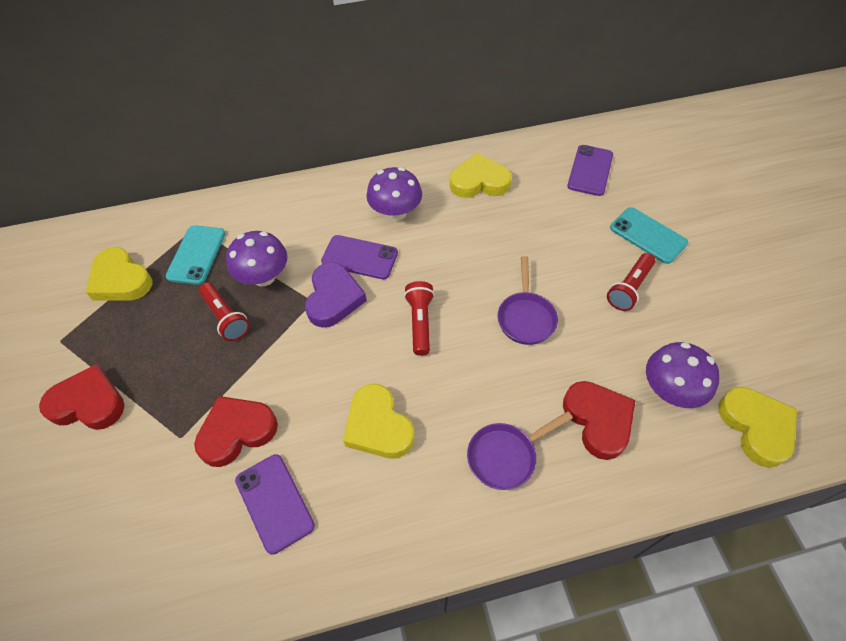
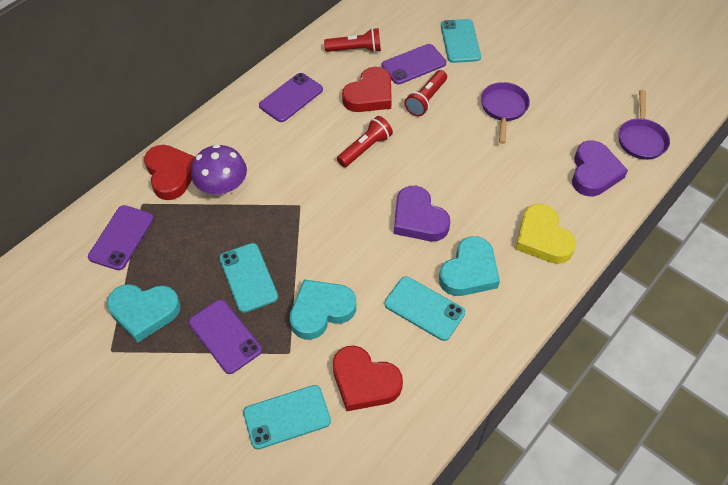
purple heart: 1 -> 2
purple mushroom: 3 -> 1
purple phone: 3 -> 4
turquoise heart: 0 -> 3
turquoise phone: 2 -> 4
yellow heart: 4 -> 1

